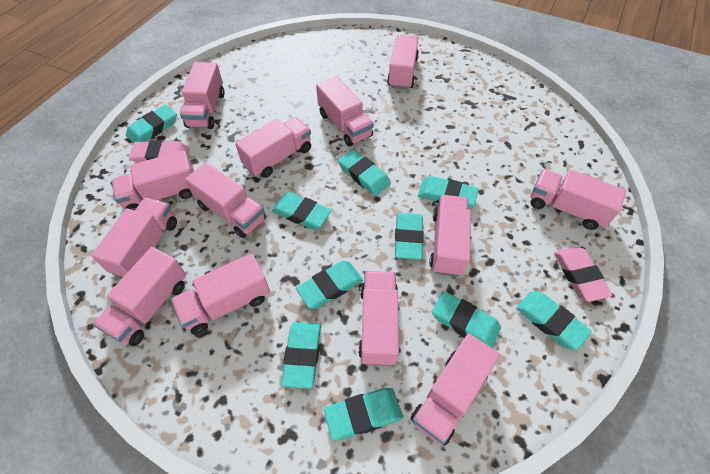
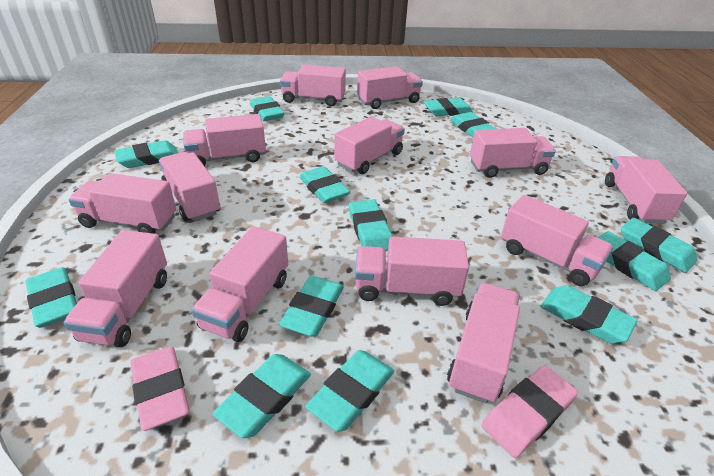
turquoise eraser: 10 -> 13

